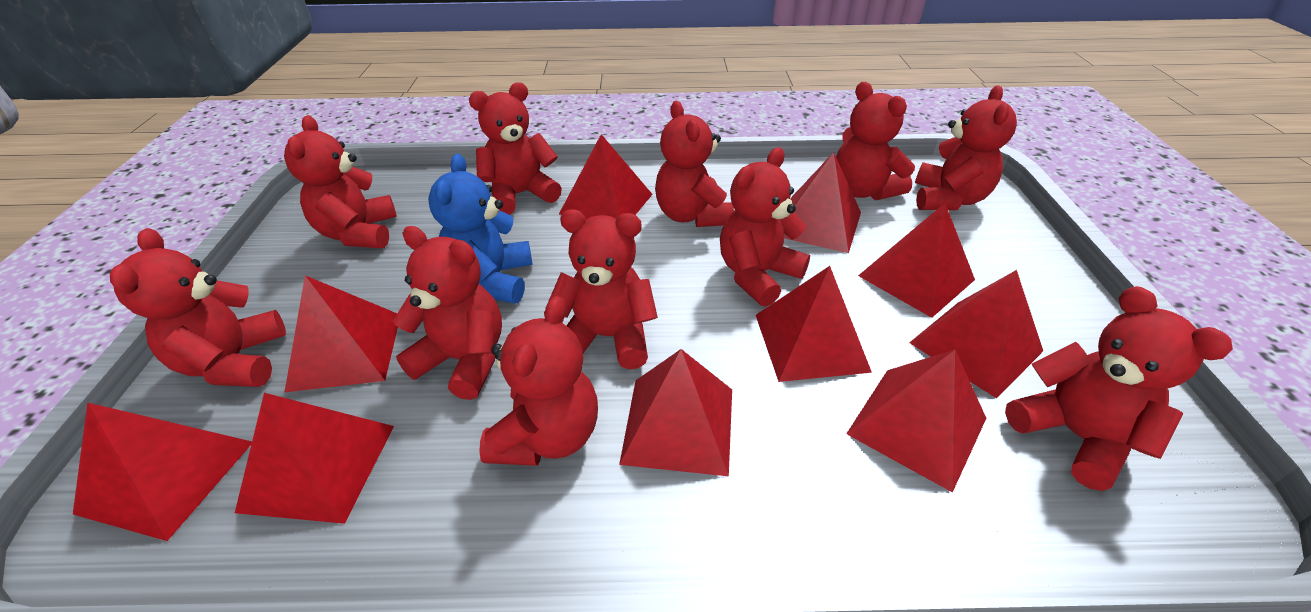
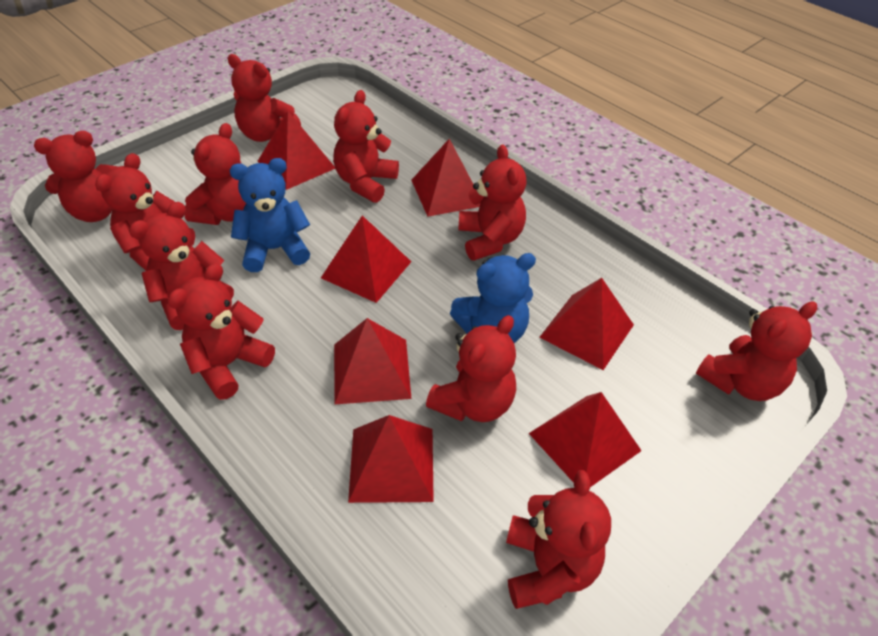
blue teddy bear: 1 -> 2
red pyramid: 10 -> 7

